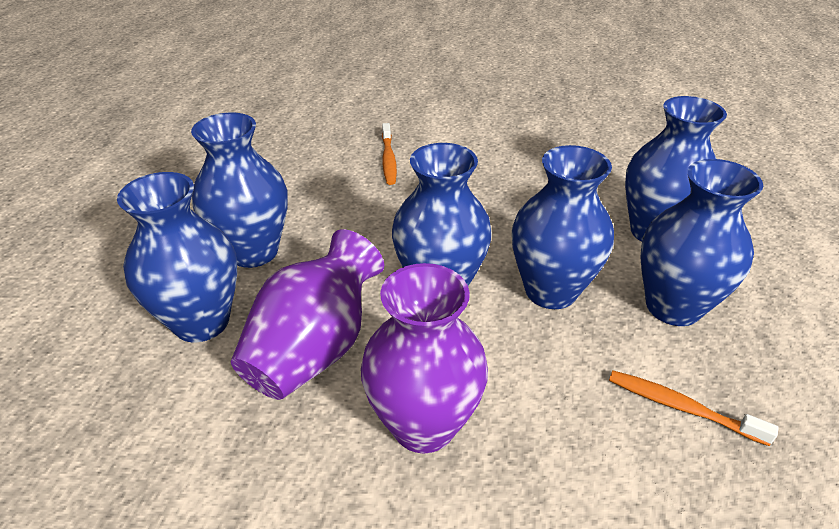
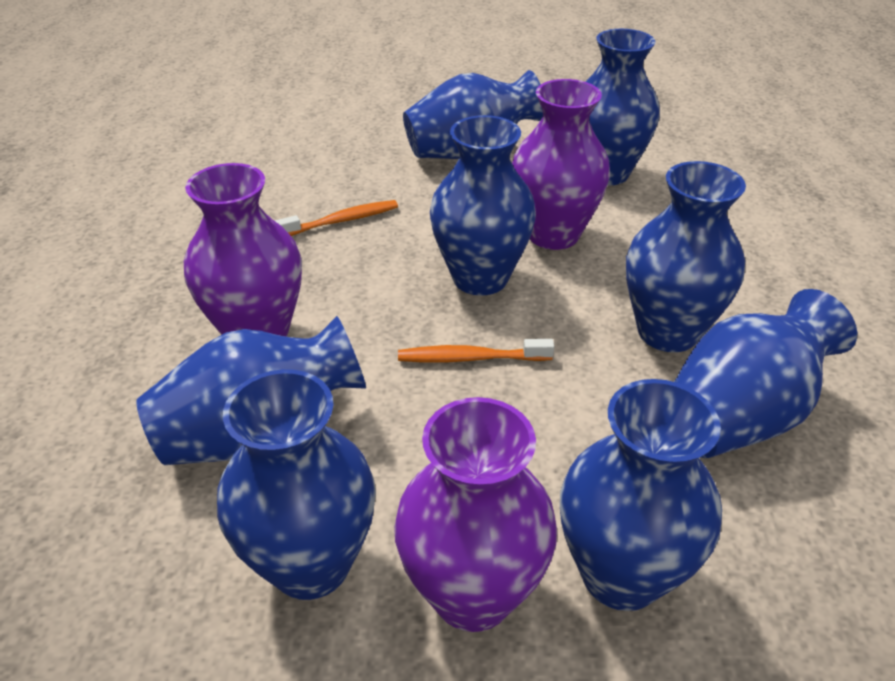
blue vase: 6 -> 8
purple vase: 2 -> 3

